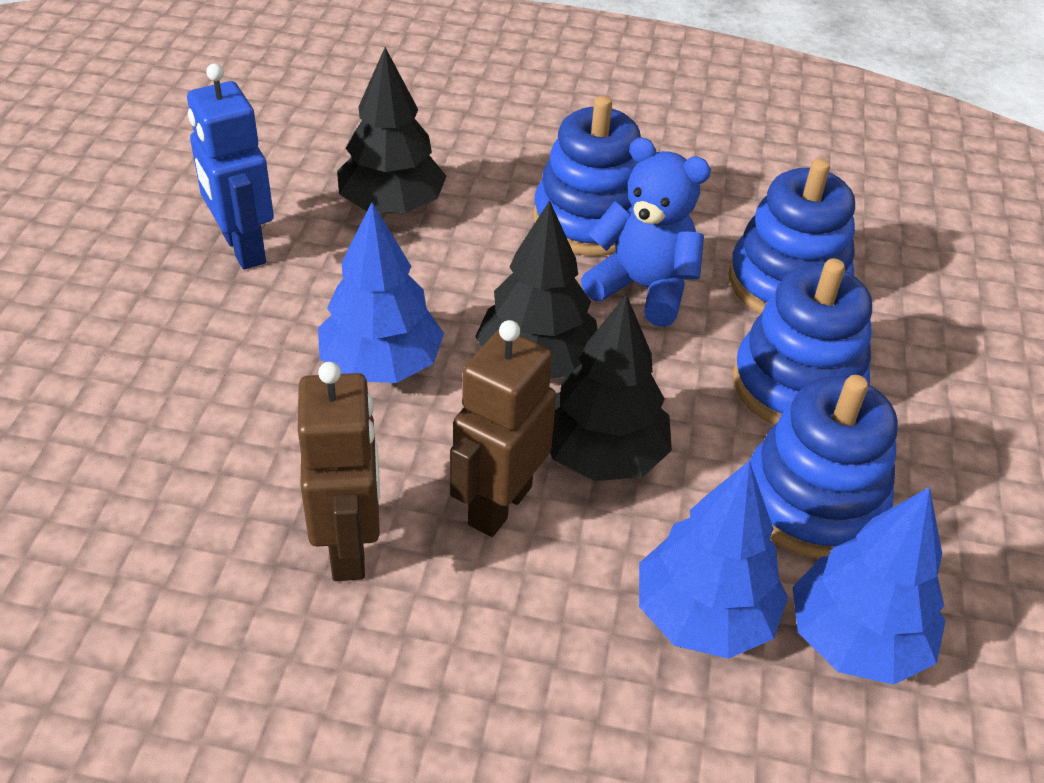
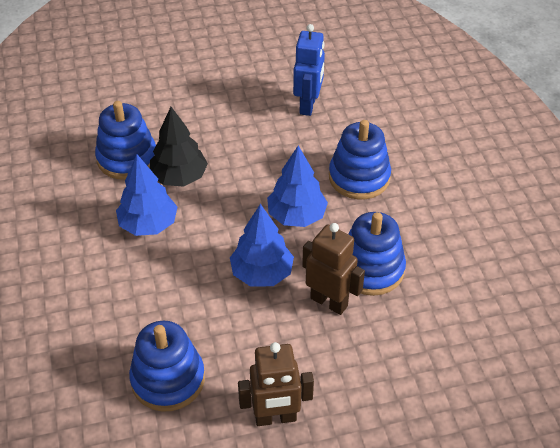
black tree: 3 -> 1
blue teddy bear: 1 -> 0

